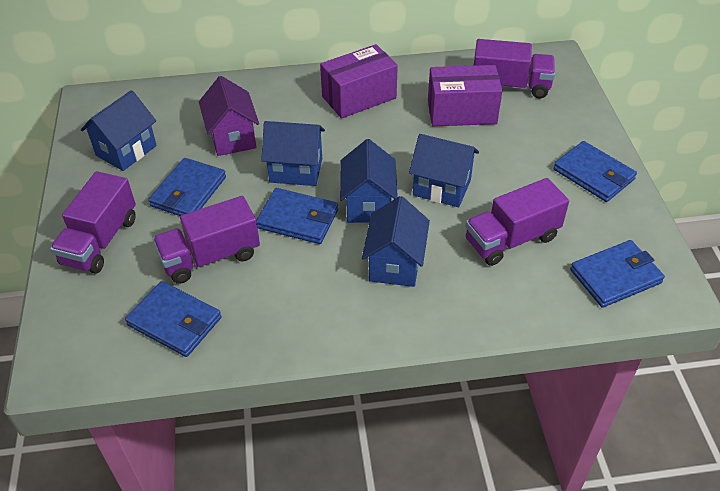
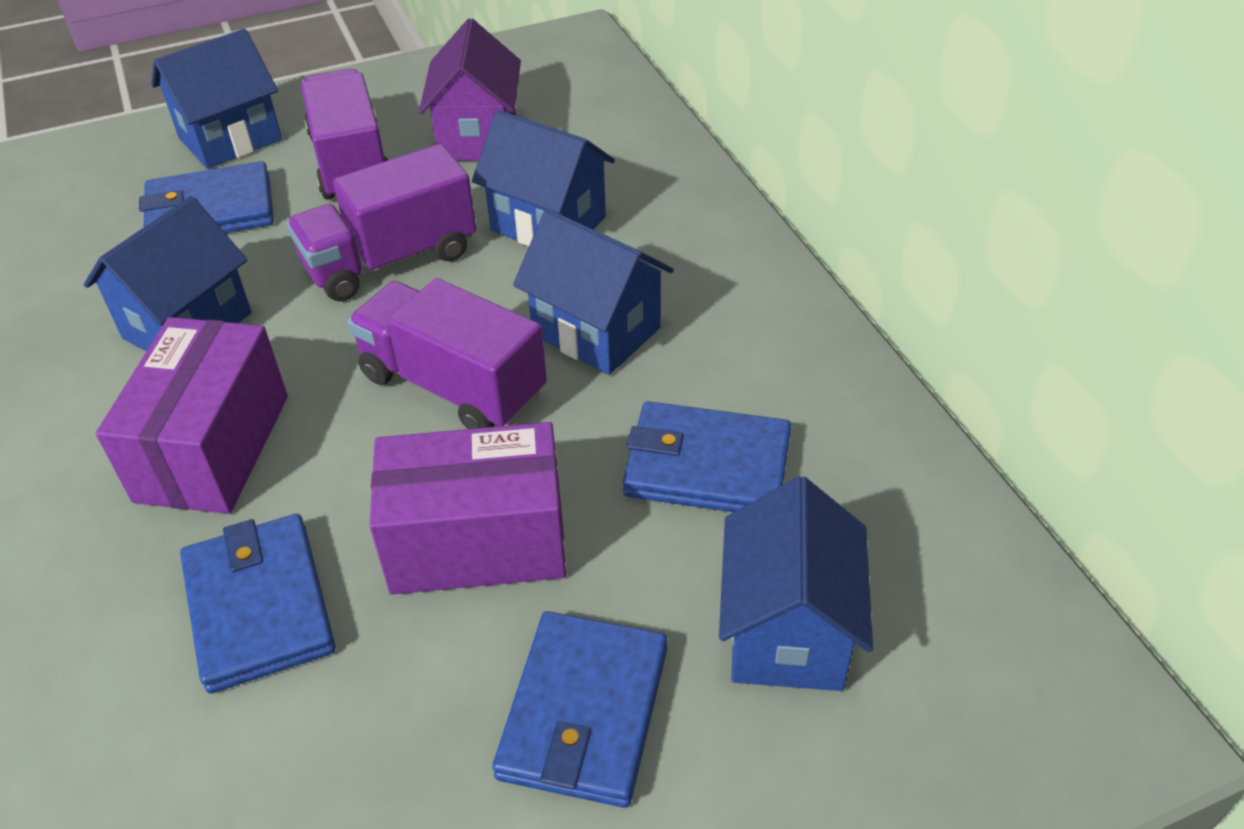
blue wallet: 5 -> 4
purple truck: 4 -> 3

